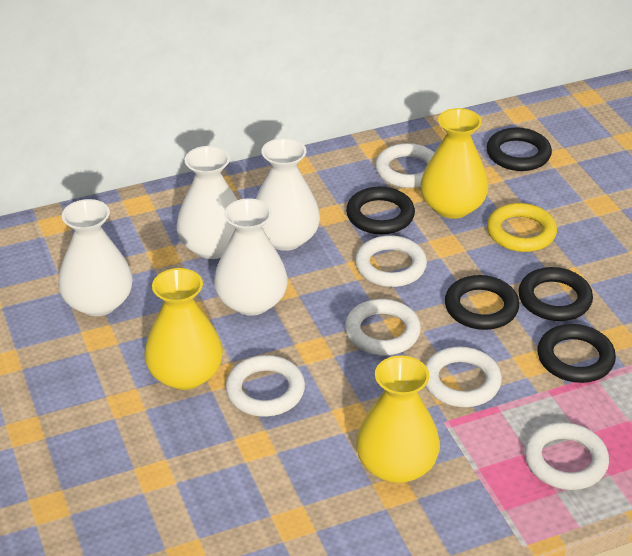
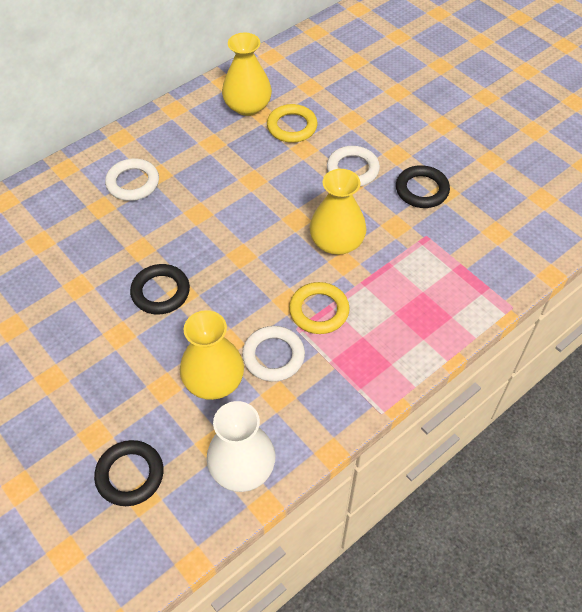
black ring: 5 -> 3
white ring: 6 -> 3
white vase: 4 -> 1
yellow ring: 1 -> 2

